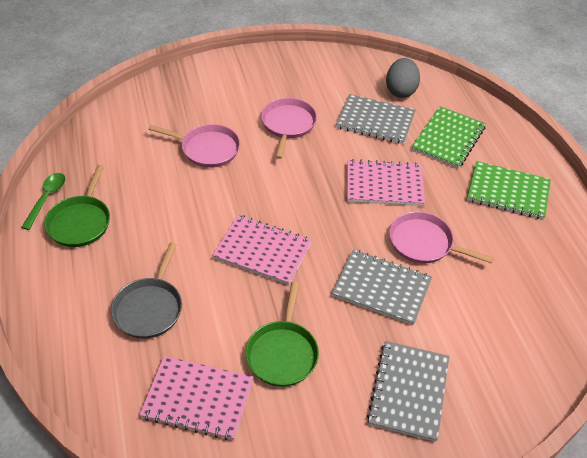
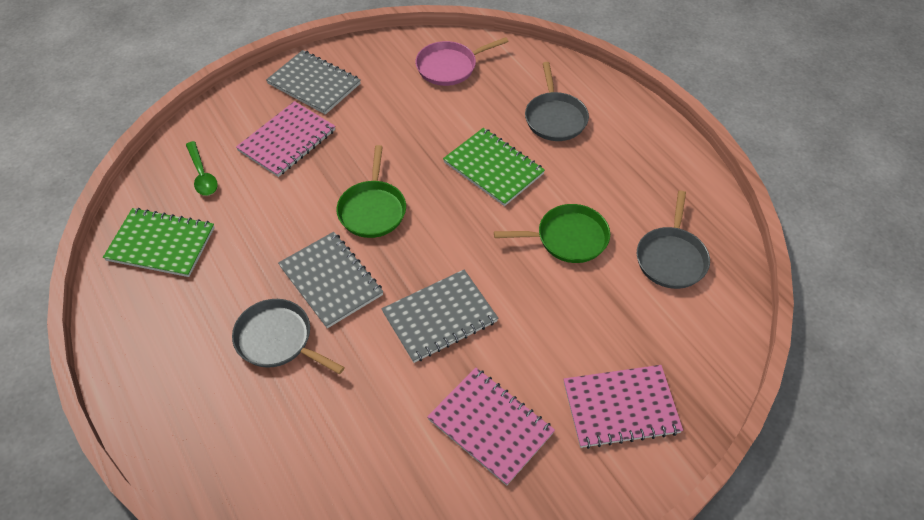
grey egg: 1 -> 0
grey pan: 1 -> 3
pink pan: 3 -> 1

